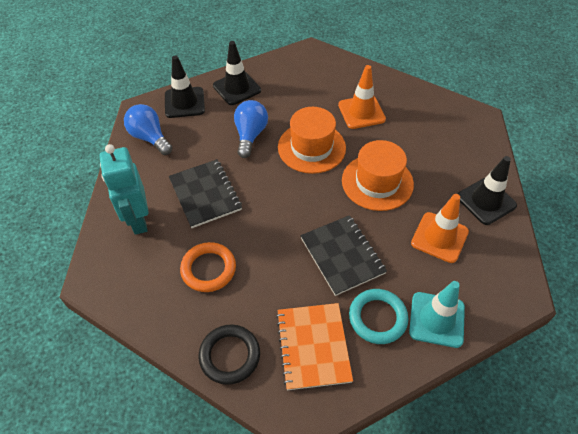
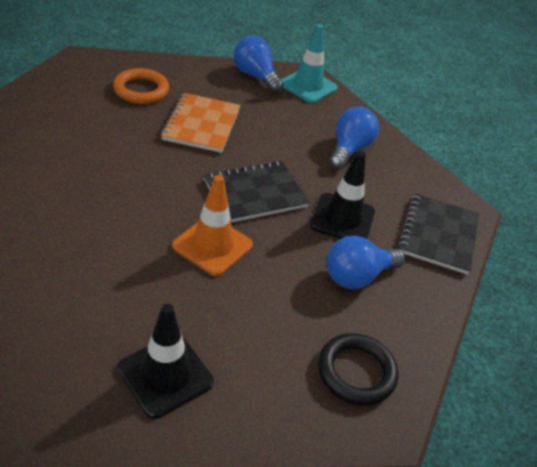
black traffic cone: 3 -> 2
blue light bulb: 2 -> 3
orange hat: 2 -> 0
orange traffic cone: 2 -> 1
turquoise ring: 1 -> 0
turquoise robot: 1 -> 0

